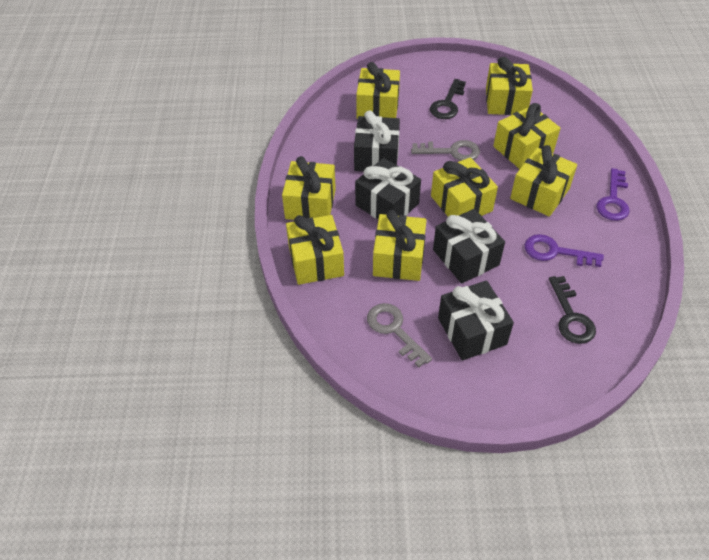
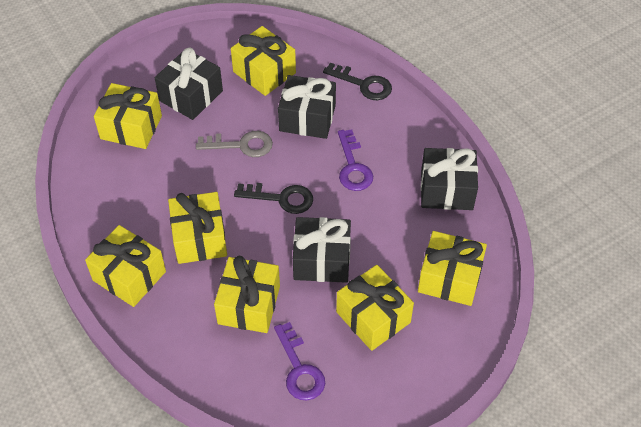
grey key: 2 -> 1
yellow gift: 8 -> 7

